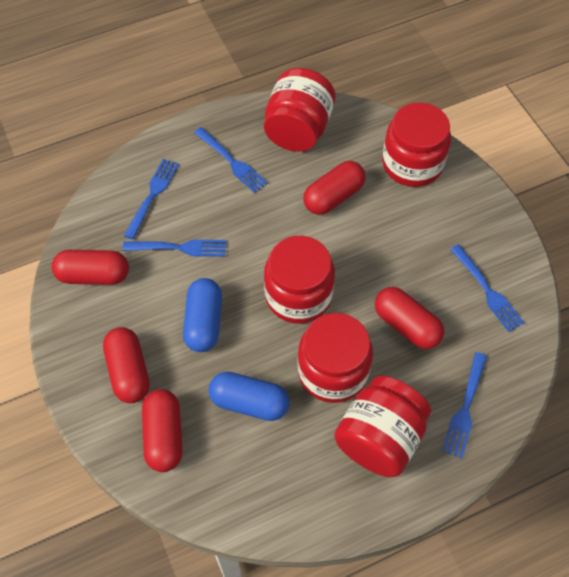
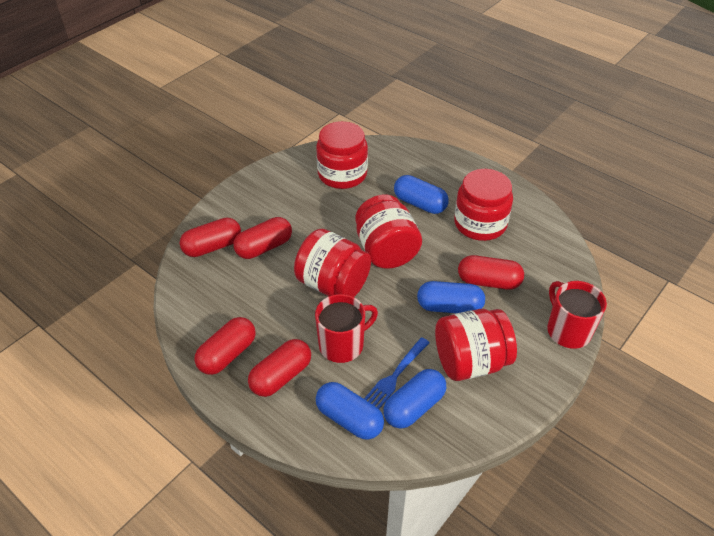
blue capsule: 2 -> 4
blue fork: 5 -> 1
red mug: 0 -> 2

